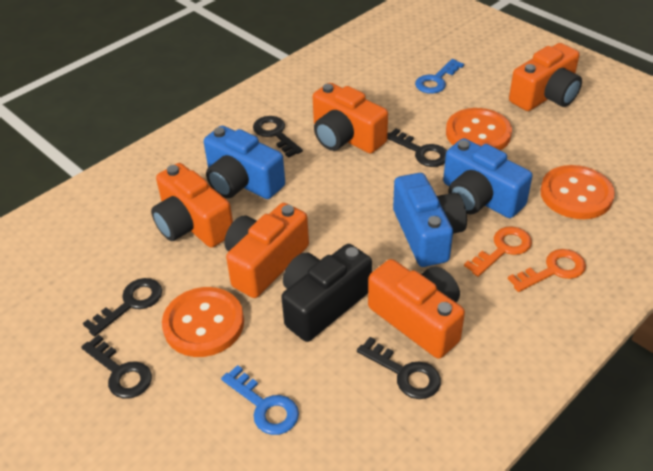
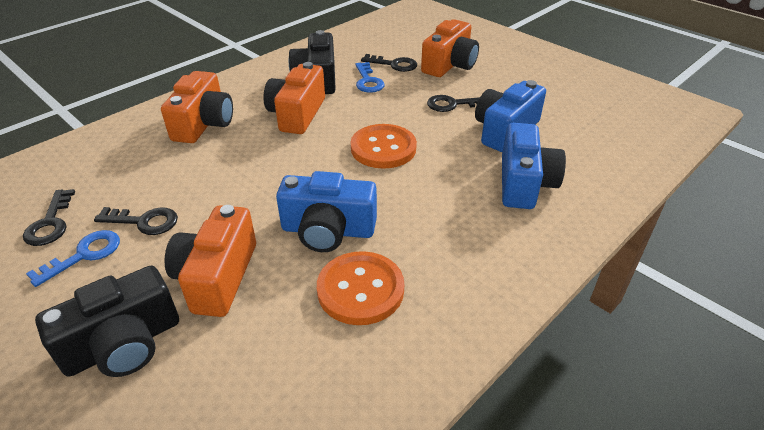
black camera: 1 -> 2
black key: 5 -> 4
orange button: 3 -> 2
orange camera: 5 -> 4
orange key: 2 -> 0

